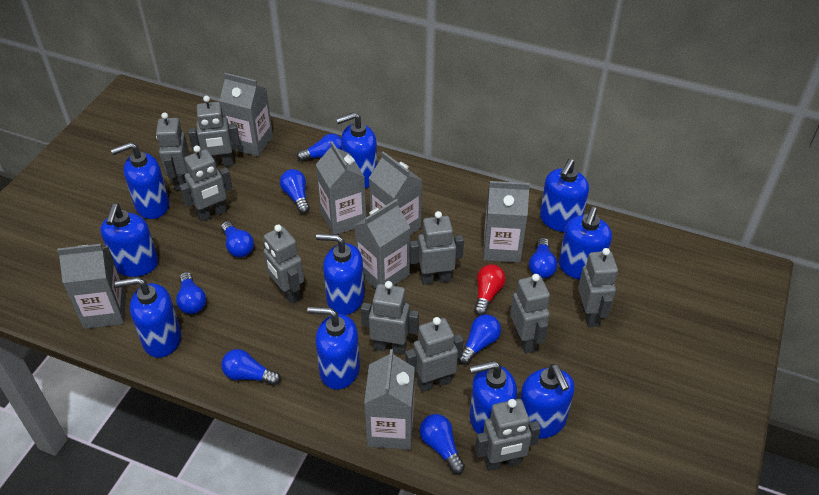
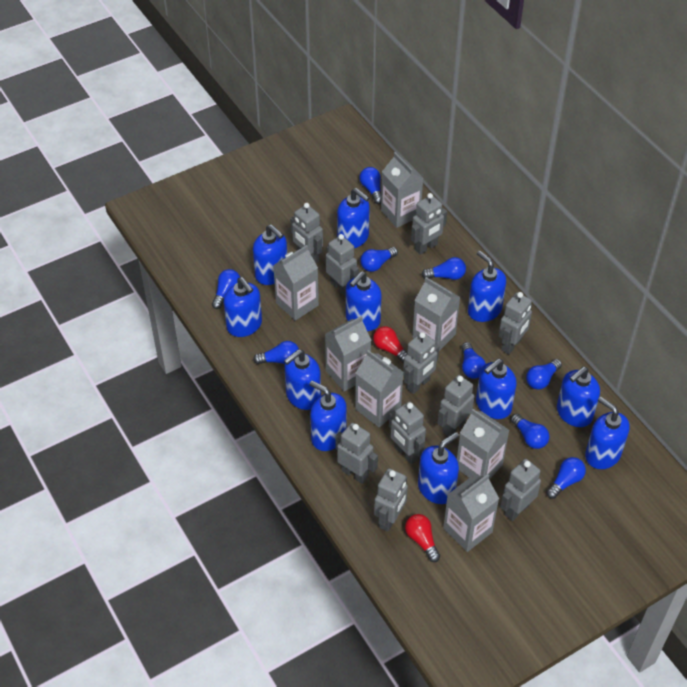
blue light bulb: 8 -> 9
blue soap dispenser: 10 -> 11
red light bulb: 1 -> 2

